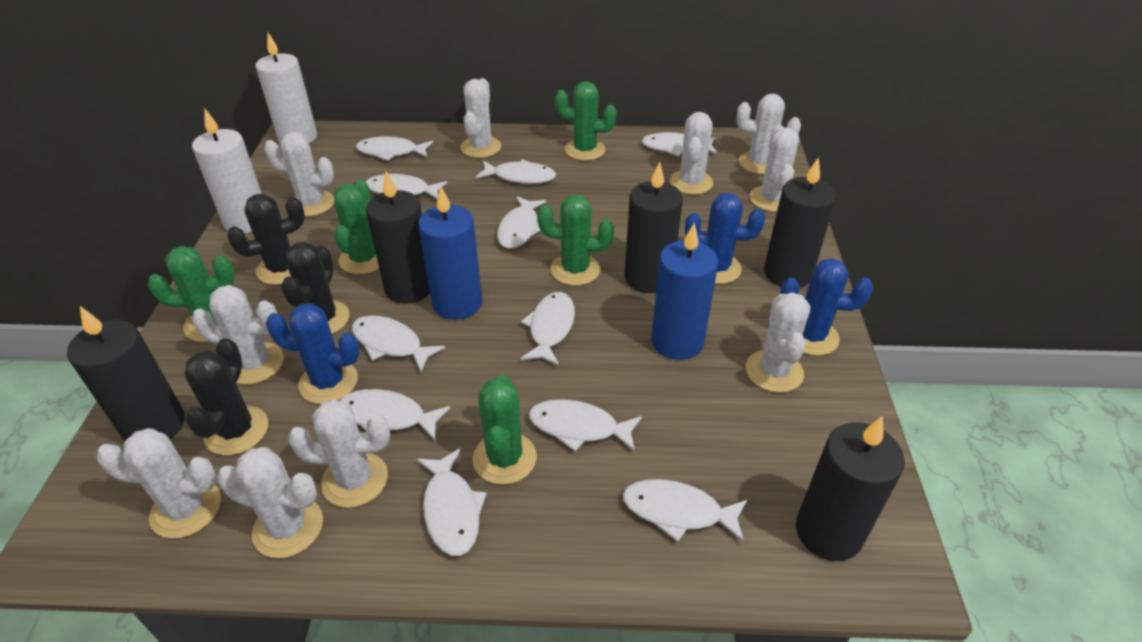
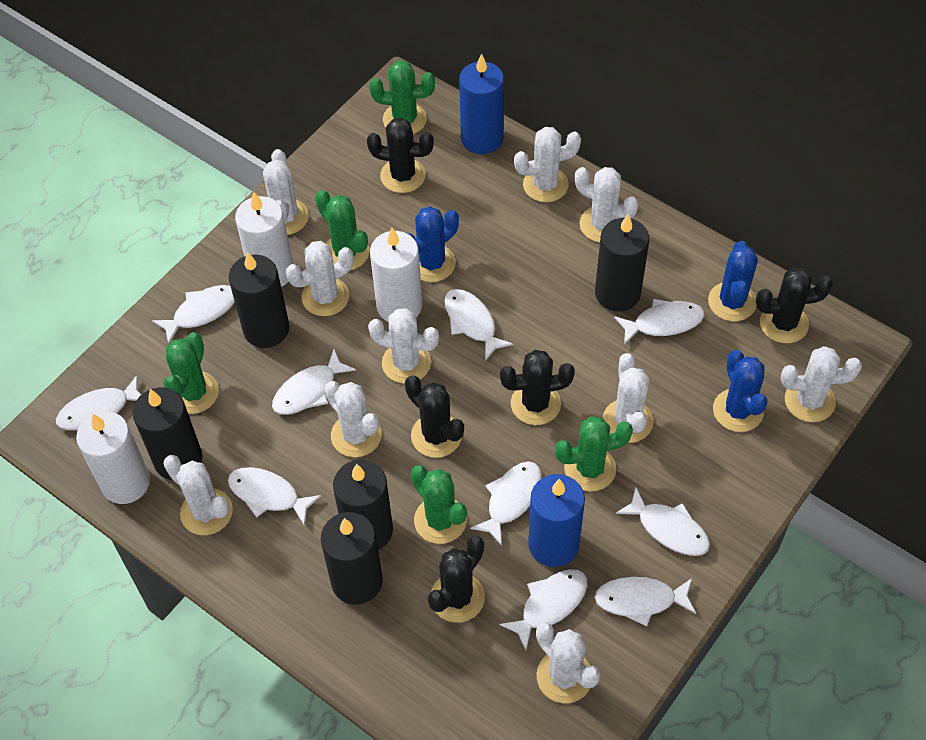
black cactus: 3 -> 5
white candle: 2 -> 3
white fish: 11 -> 10

